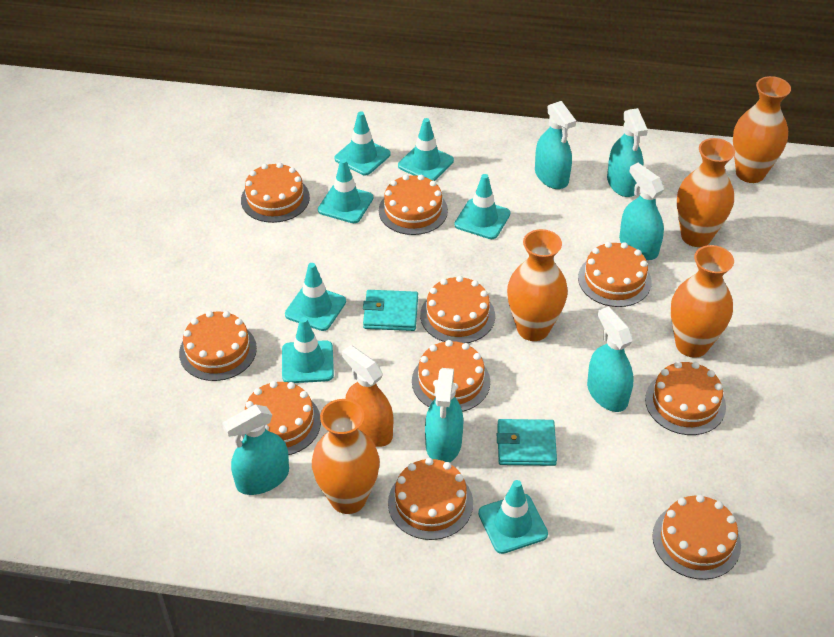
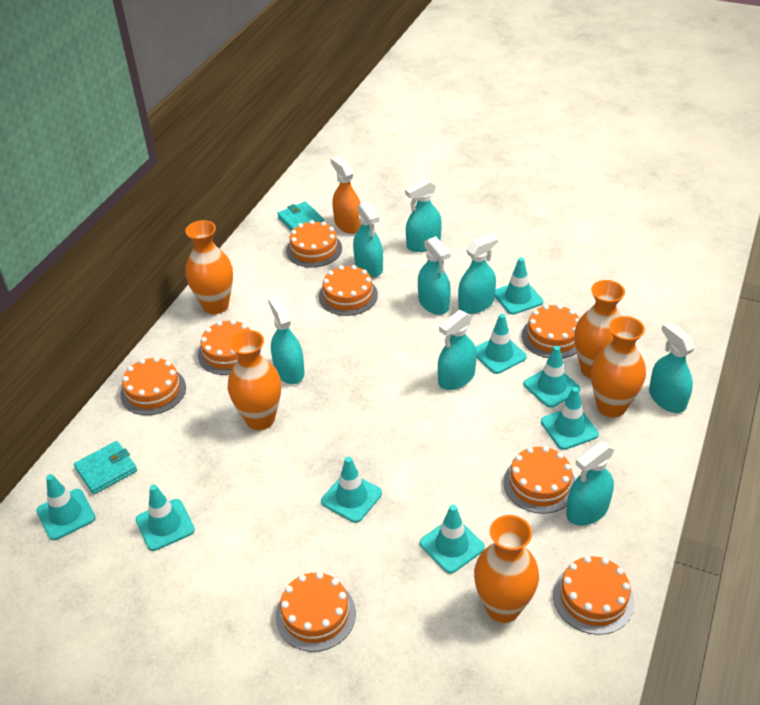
orange cake: 10 -> 8
turquoise spray bottle: 6 -> 8
turquoise traffic cone: 7 -> 8

